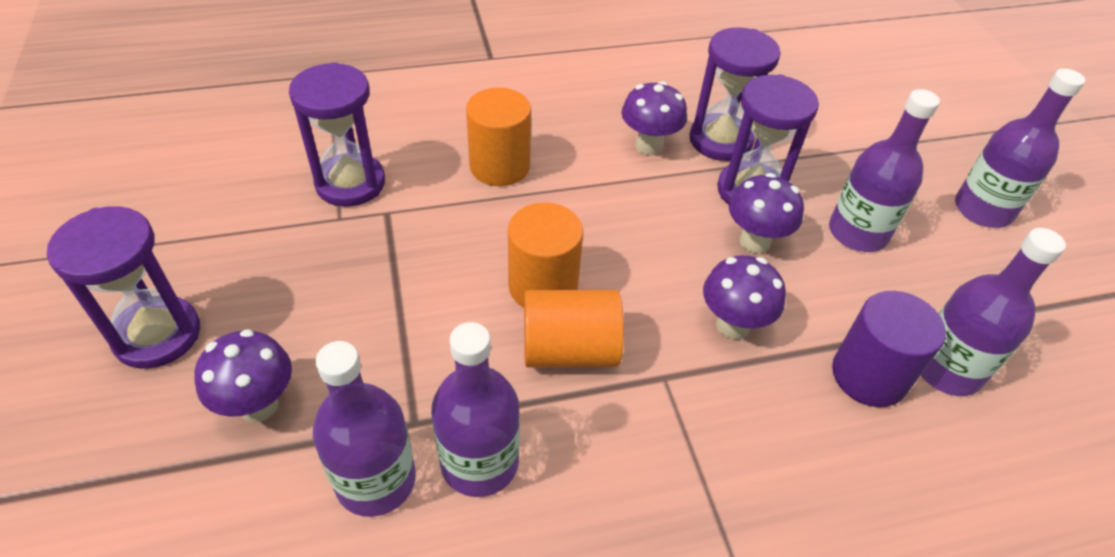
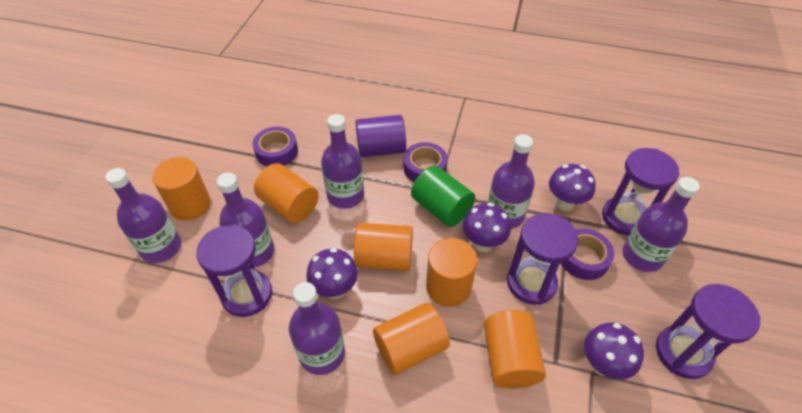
green cylinder: 0 -> 1
orange cylinder: 3 -> 6
purple bottle: 5 -> 6
purple tape: 0 -> 3

